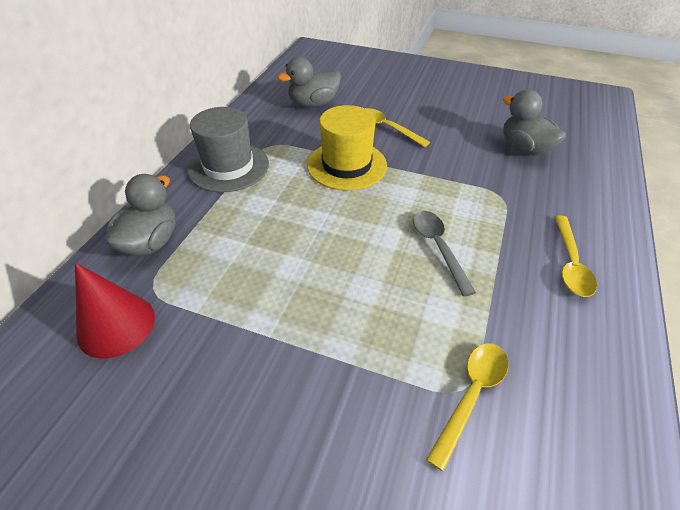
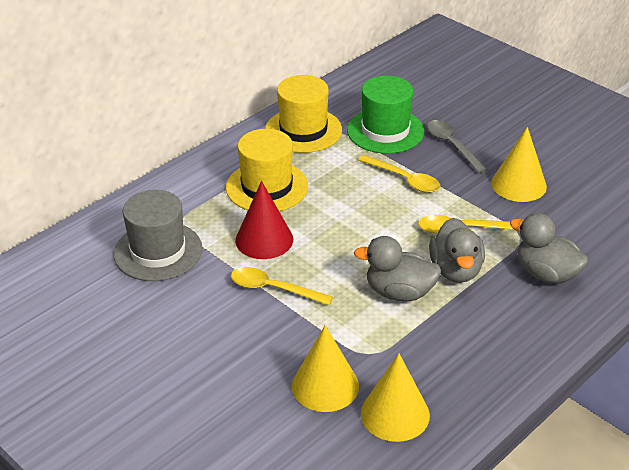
green hat: 0 -> 1
yellow cone: 0 -> 3
yellow hat: 1 -> 2

